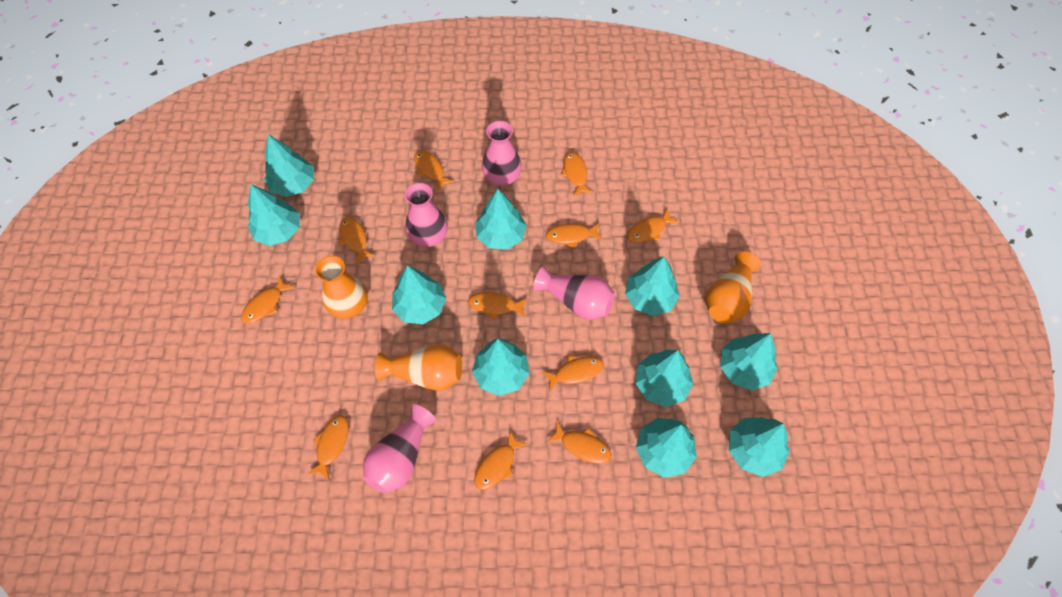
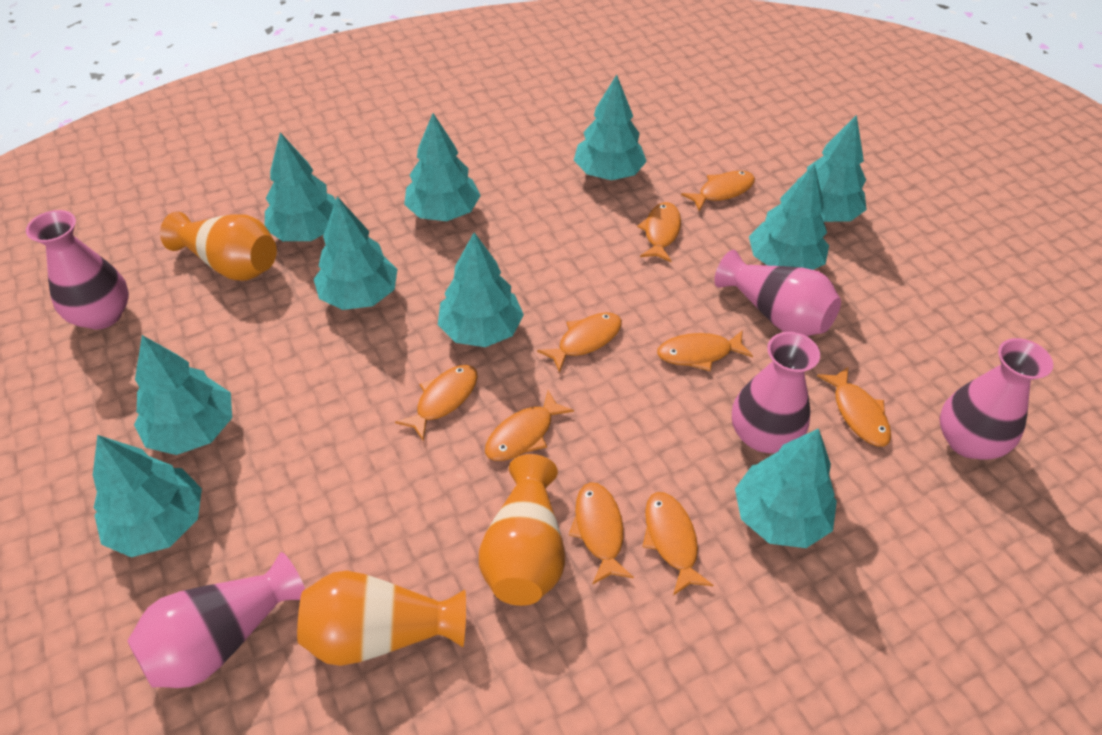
orange fish: 11 -> 9
pink vase: 4 -> 5

